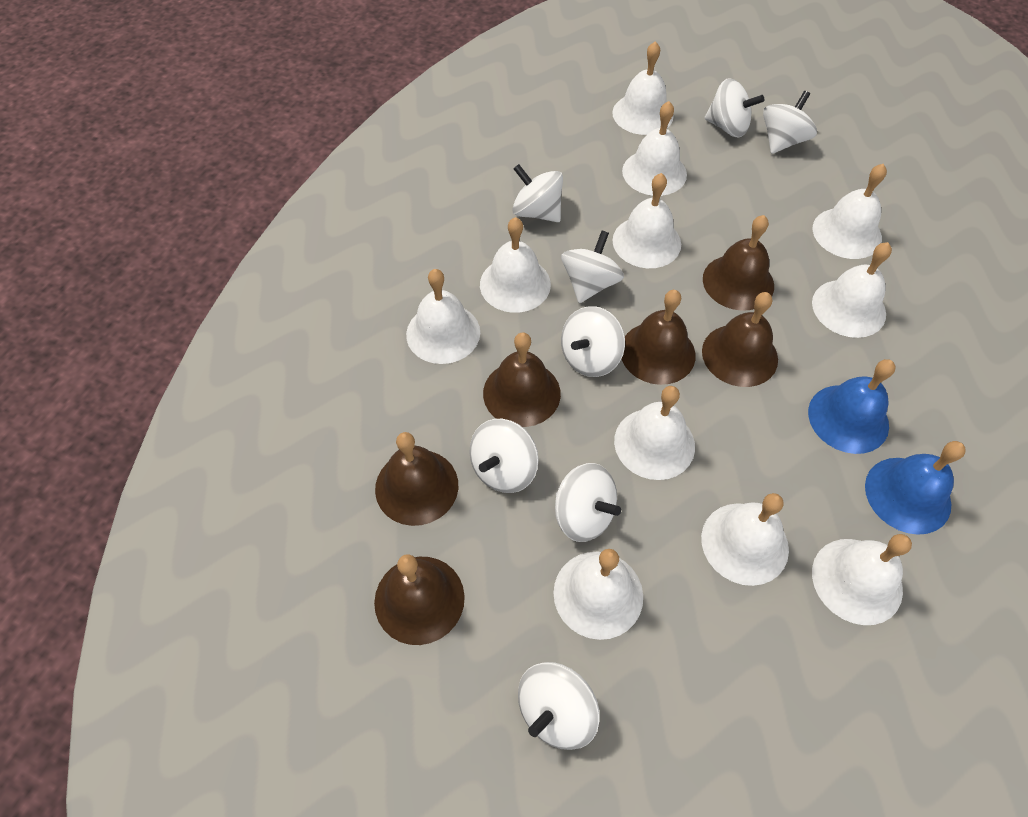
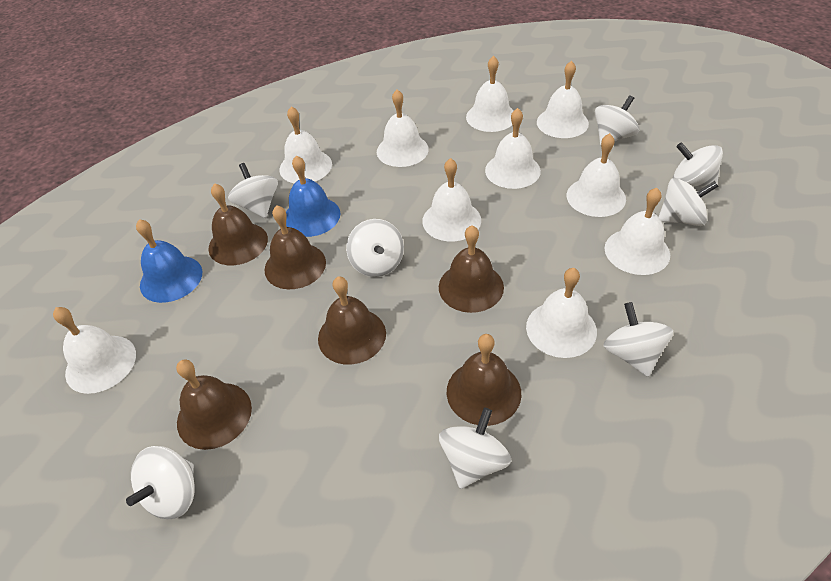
white bell: 11 -> 10

